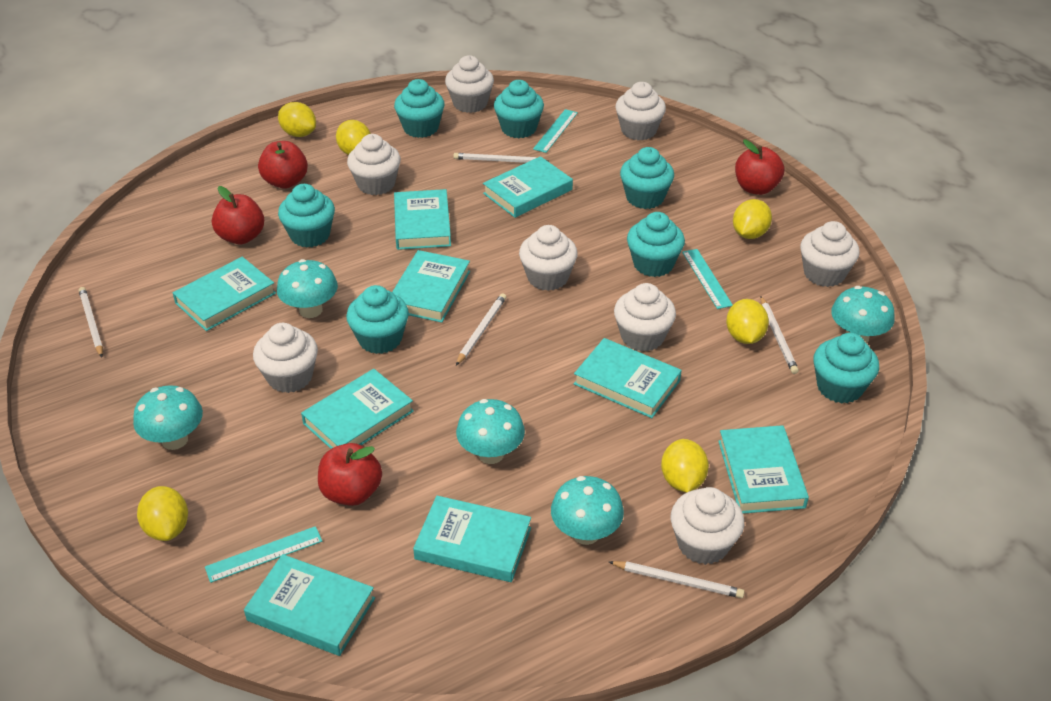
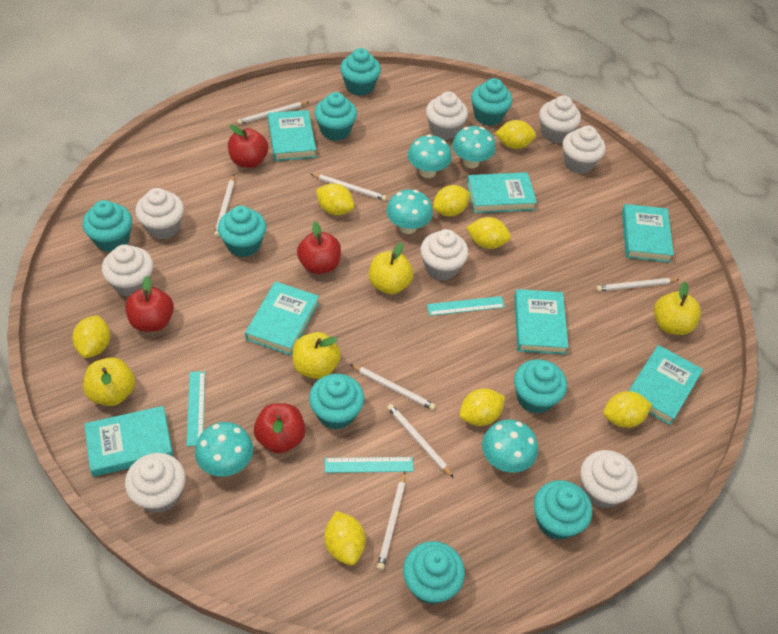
turquoise book: 9 -> 7
turquoise cupcake: 7 -> 9
white pencil: 5 -> 7
yellow apple: 0 -> 4
yellow lemon: 6 -> 8

